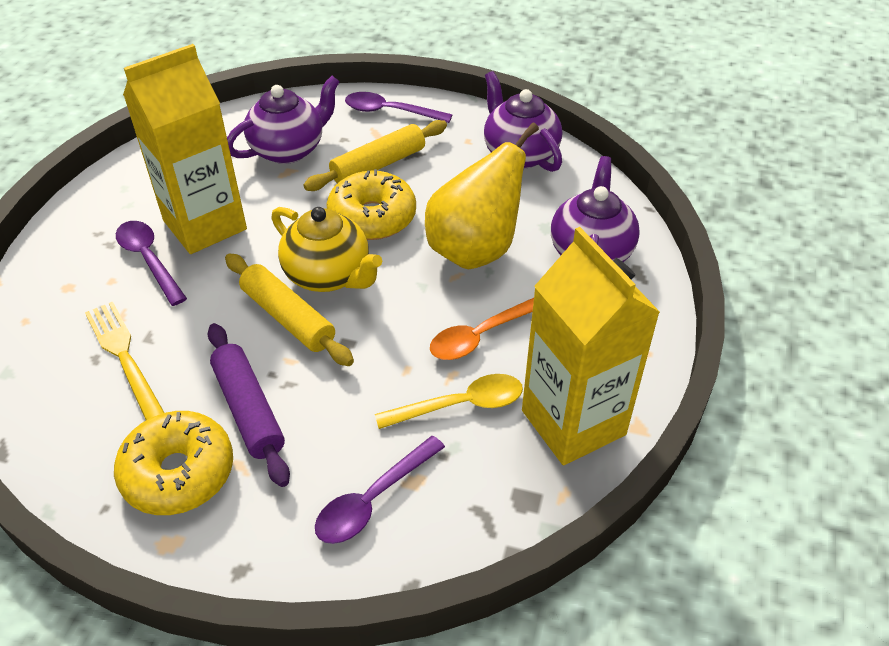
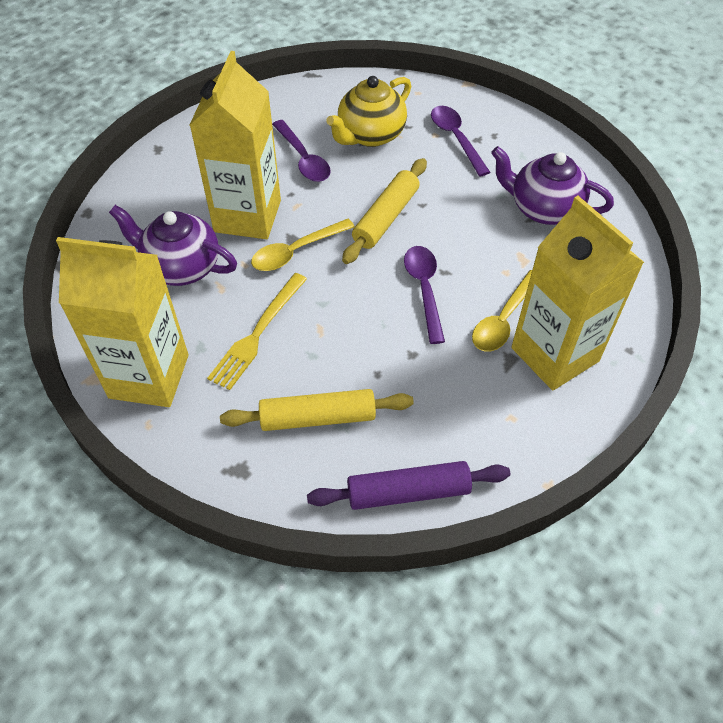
orange spoon: 1 -> 0
purple teapot: 3 -> 2
yellow carton: 2 -> 3
yellow donut: 2 -> 0
yellow pear: 1 -> 0
yellow spoon: 1 -> 2

